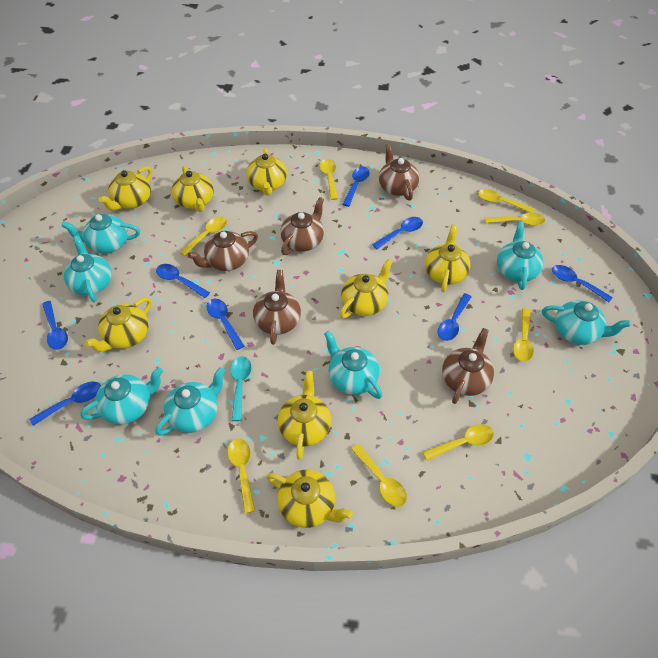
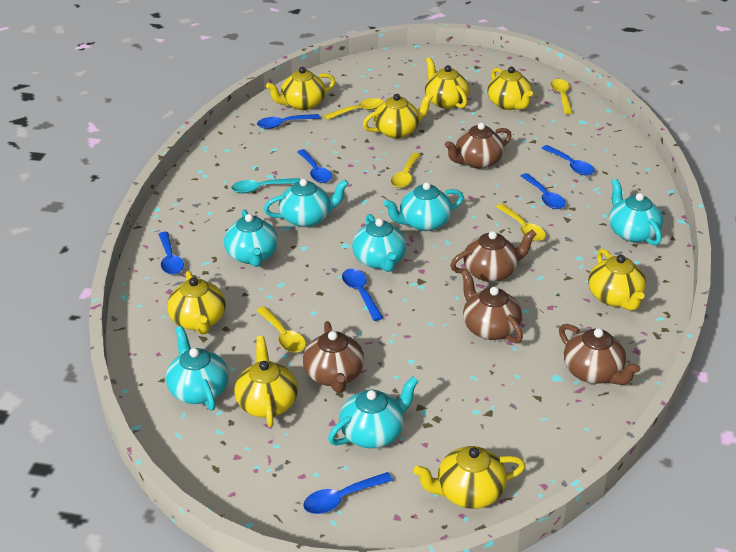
blue spoon: 8 -> 7
yellow spoon: 8 -> 5

